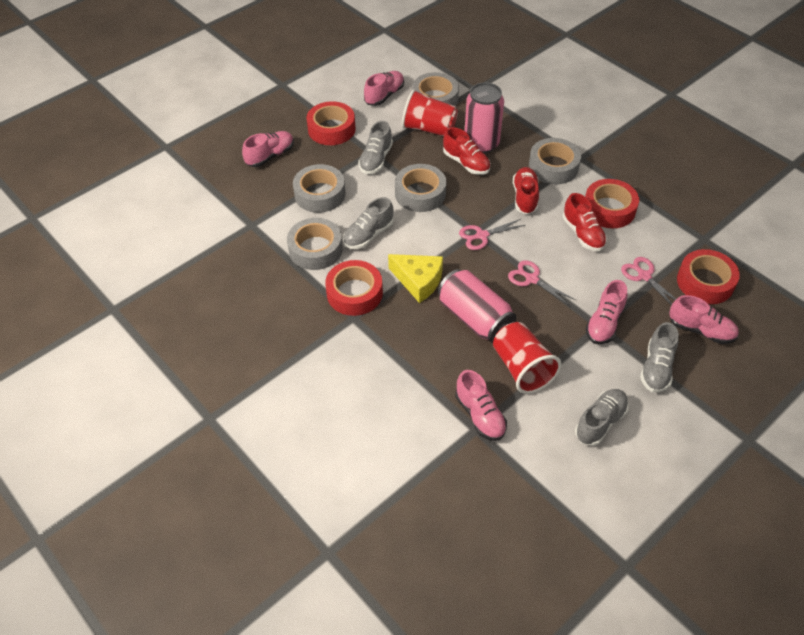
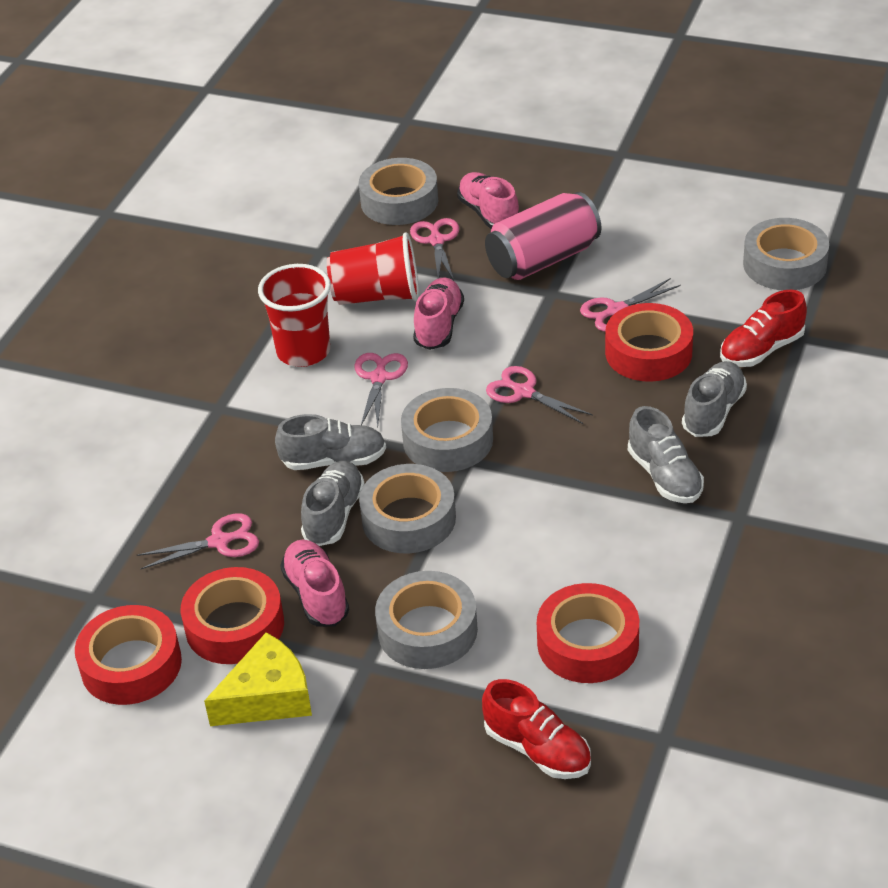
pink can: 2 -> 1
pink scissors: 3 -> 5
pink shoe: 5 -> 3
red shoe: 3 -> 2

